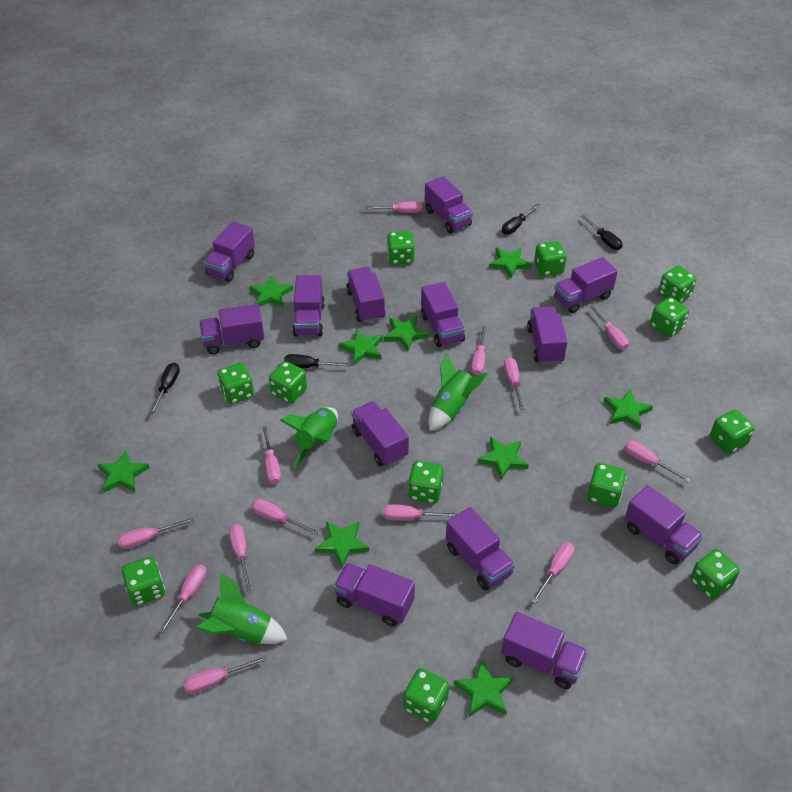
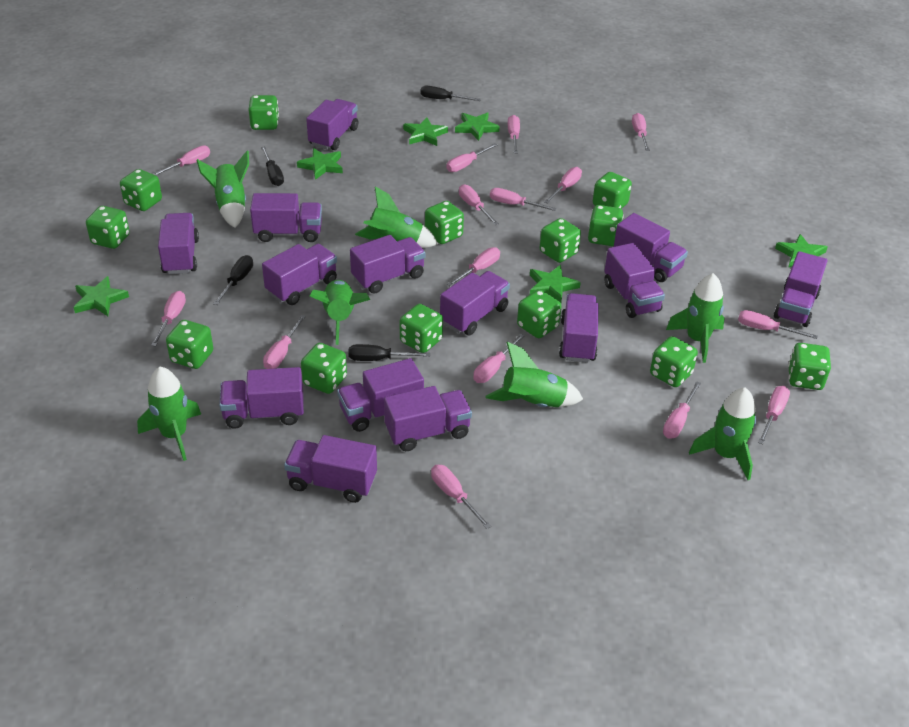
green dice: 12 -> 13
green rocket: 3 -> 7
green star: 9 -> 6
pink screwdriver: 13 -> 15
purple truck: 13 -> 14

